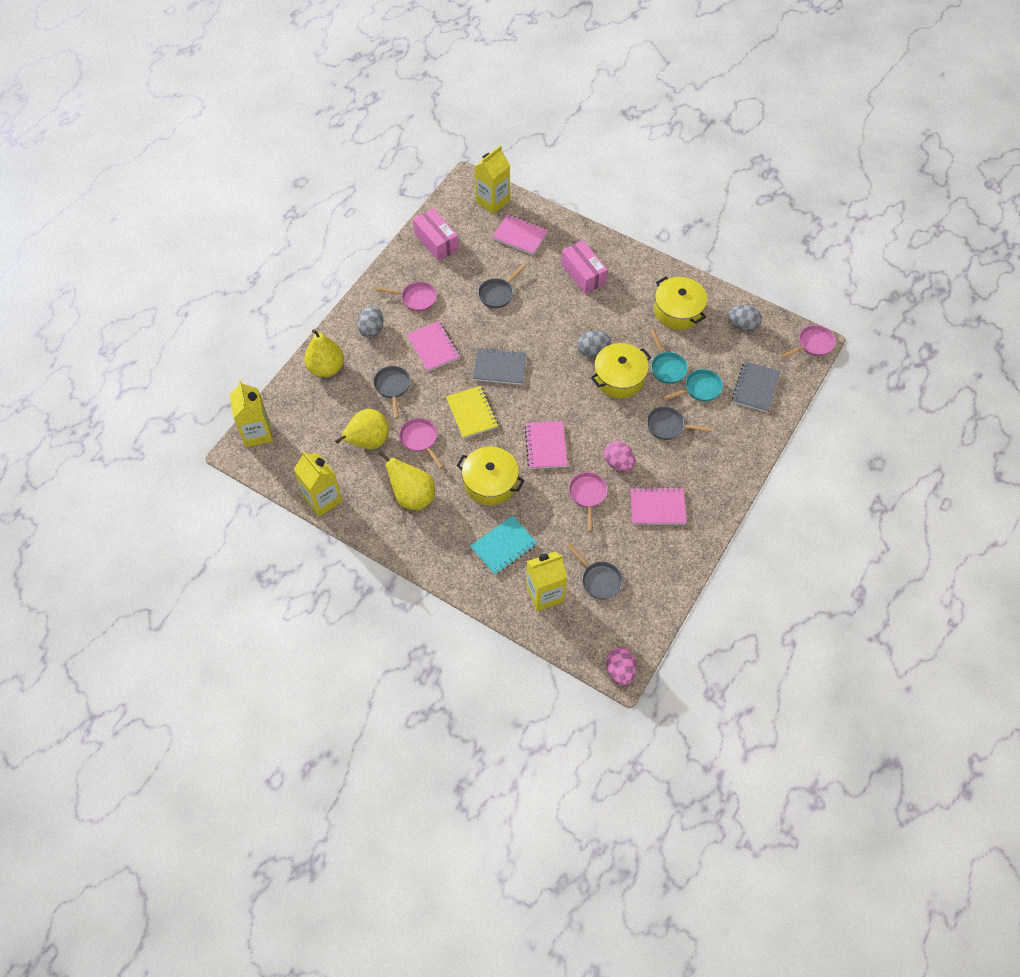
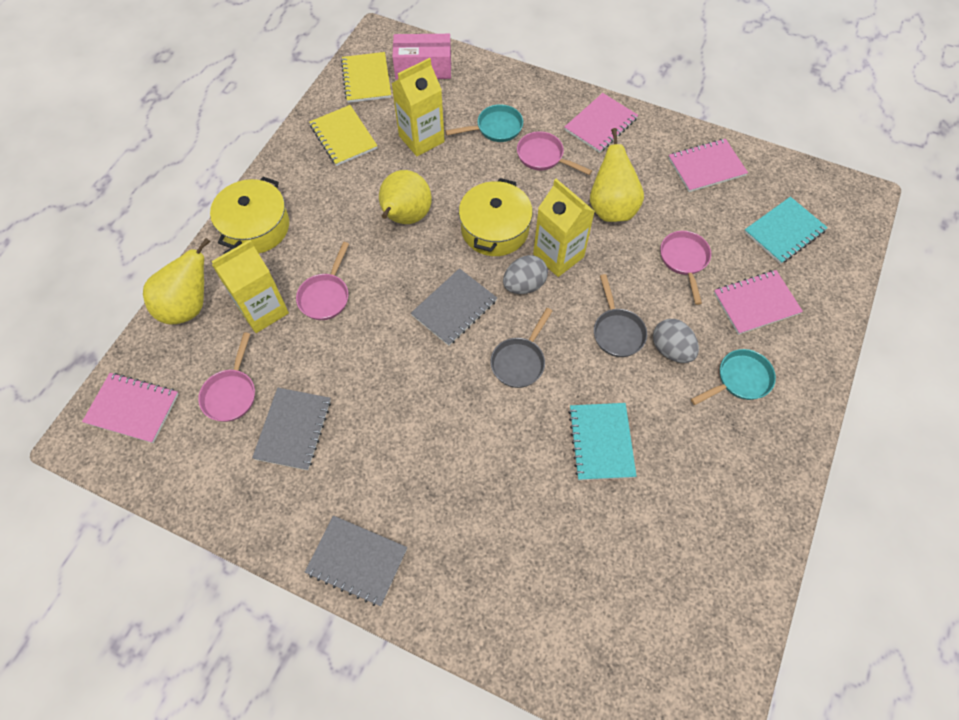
grey egg: 3 -> 2
grey notebook: 2 -> 3
grey pan: 4 -> 2
pink box: 2 -> 1
pink egg: 2 -> 0
turquoise notebook: 1 -> 2
yellow carton: 4 -> 3
yellow notebook: 1 -> 2
yellow pot: 3 -> 2

